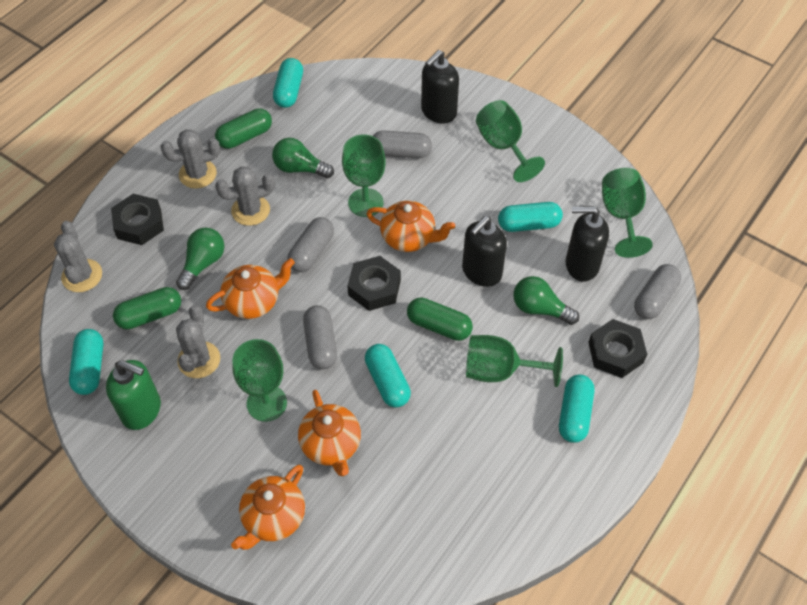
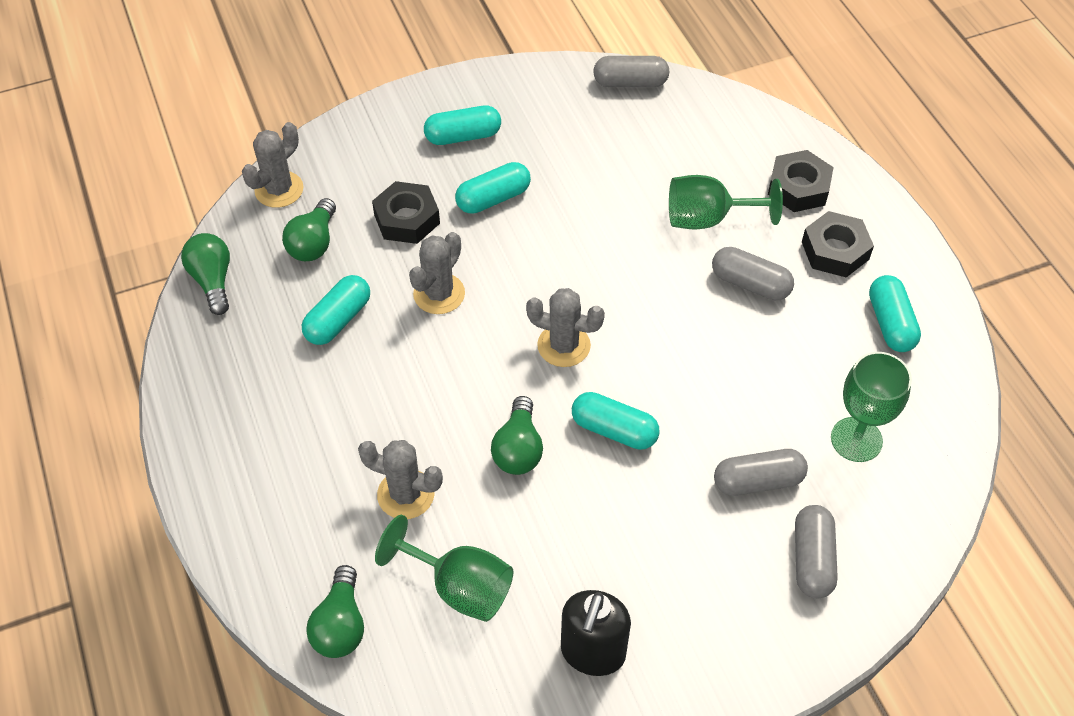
black soap dispenser: 3 -> 1
green capsule: 3 -> 0
green goblet: 5 -> 3
green light bulb: 3 -> 4
green soap dispenser: 1 -> 0
orange teapot: 4 -> 0

